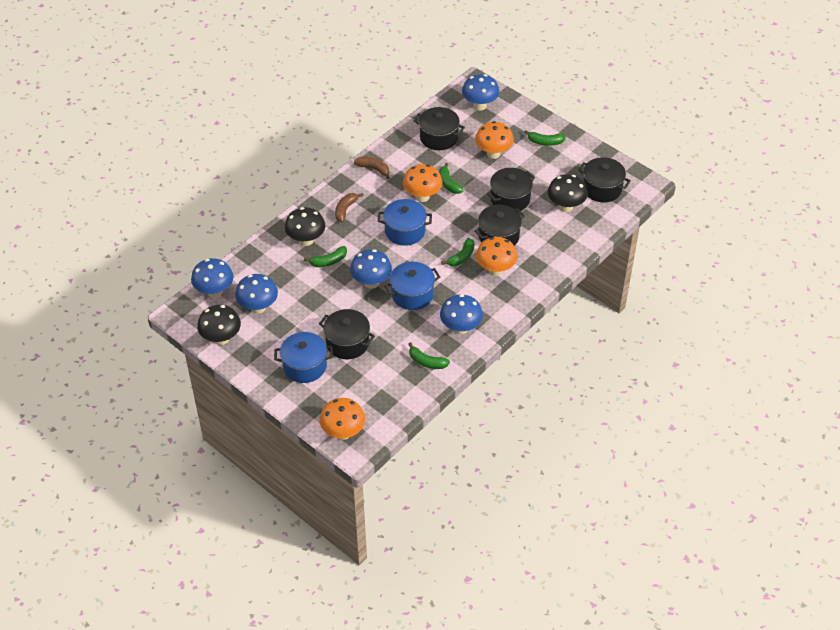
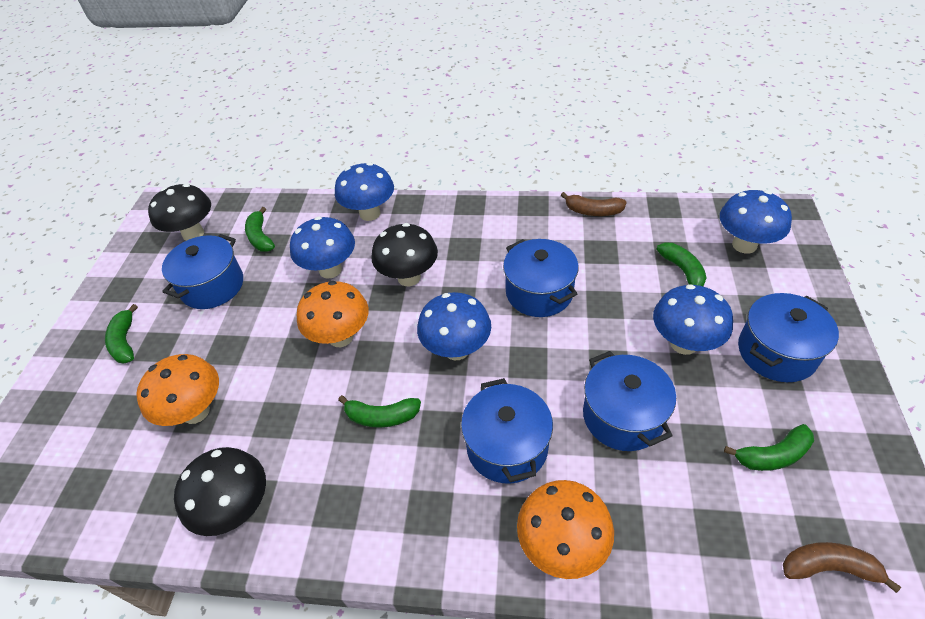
black pot: 5 -> 0
blue pot: 3 -> 5
orange mushroom: 4 -> 3

